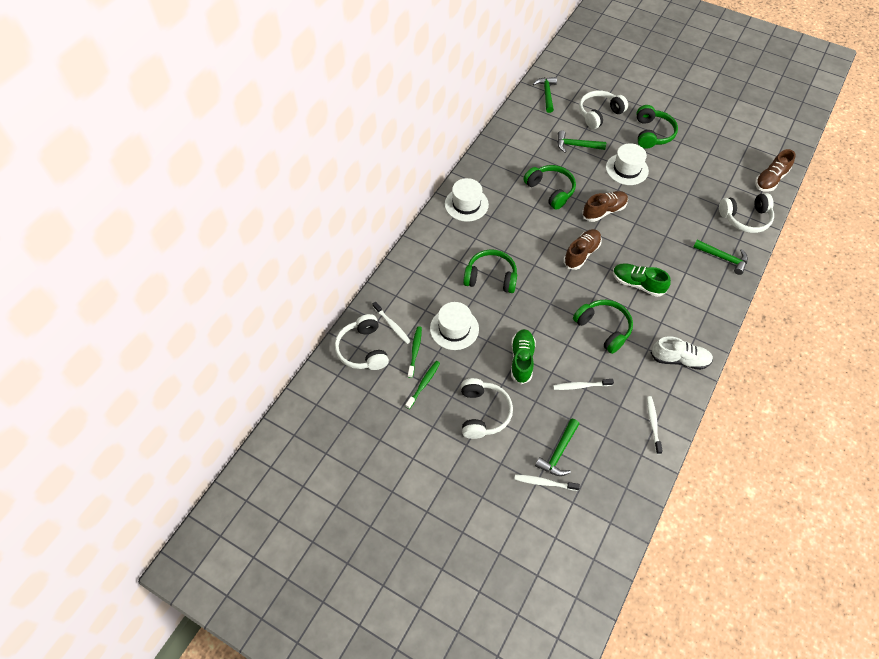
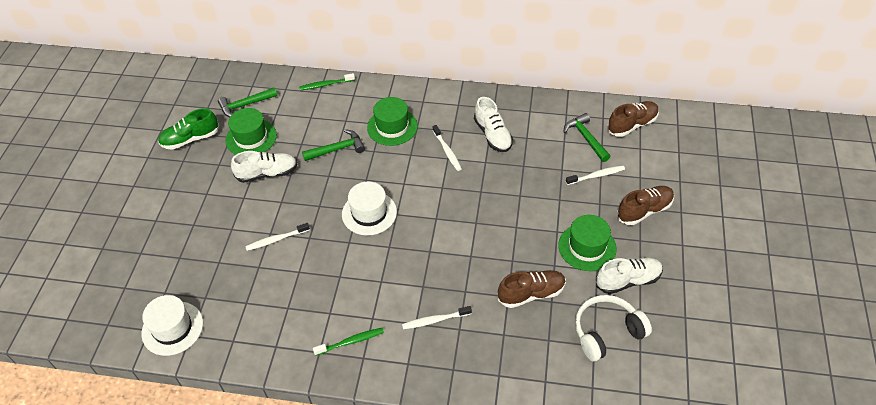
green hammer: 4 -> 3
green hat: 0 -> 3
green headphones: 4 -> 0
green shoe: 2 -> 1
white hat: 3 -> 2
white headphones: 4 -> 1
white shoe: 1 -> 3

